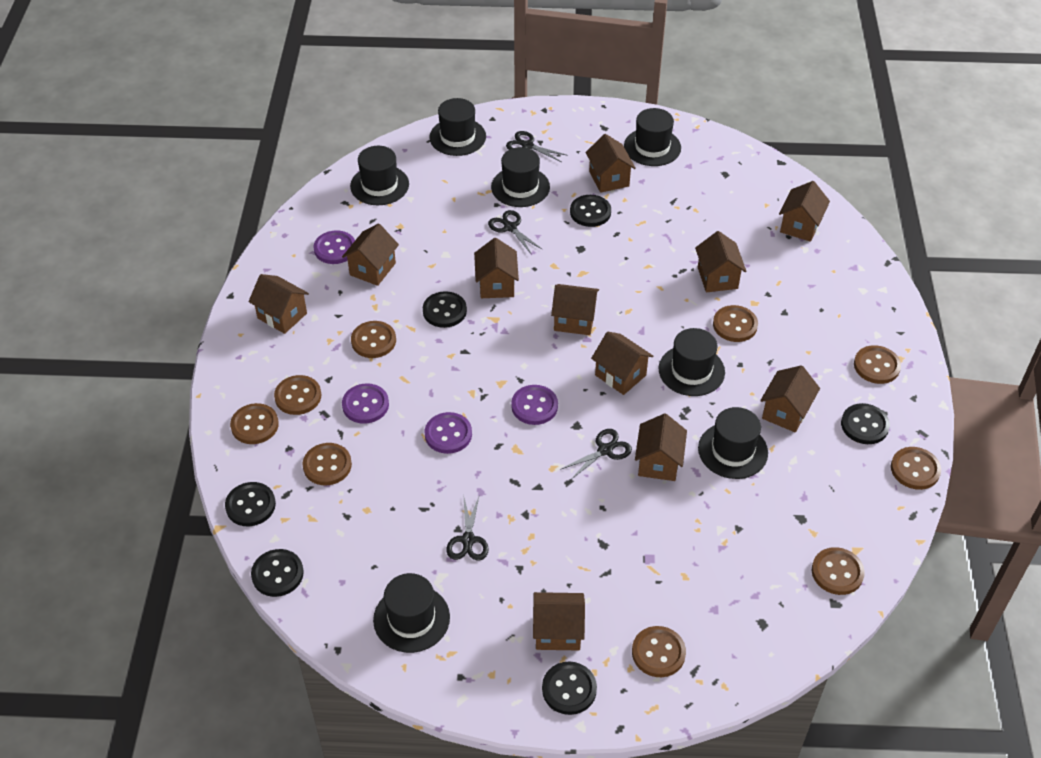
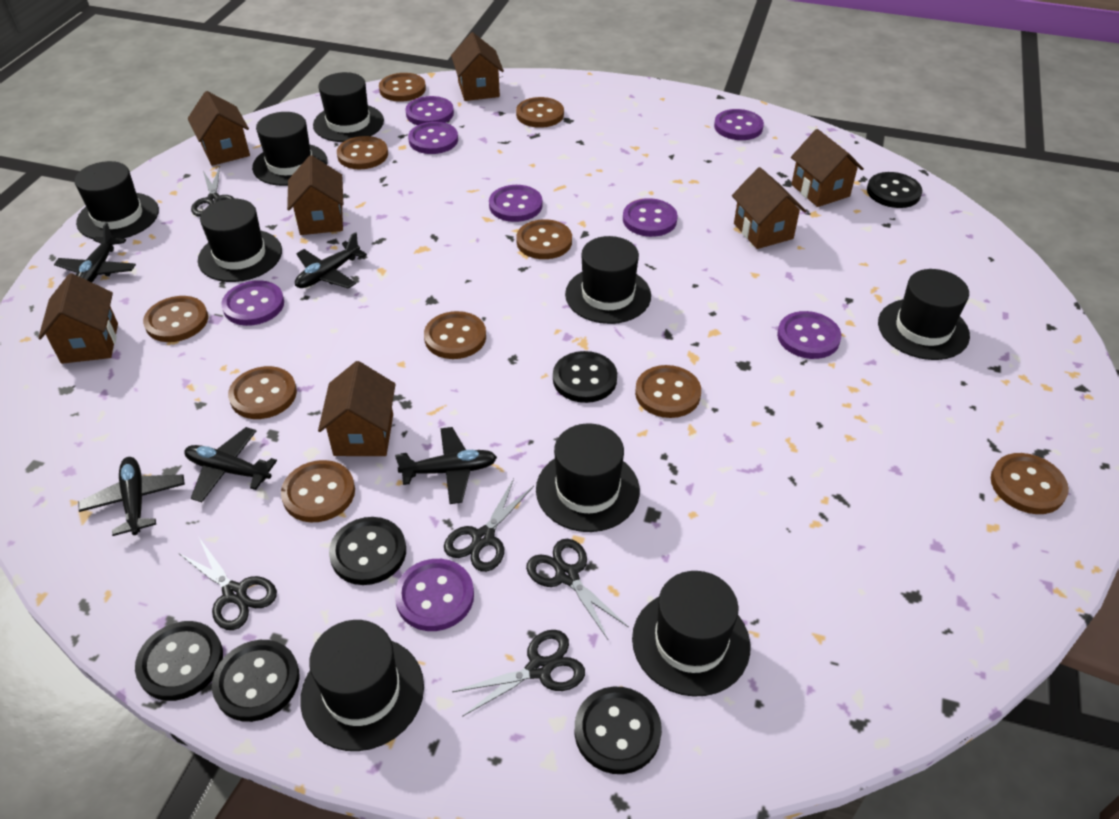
black hat: 7 -> 9
black plane: 0 -> 5
black scissors: 4 -> 5
brown button: 9 -> 10
brown house: 11 -> 7
purple button: 4 -> 8

